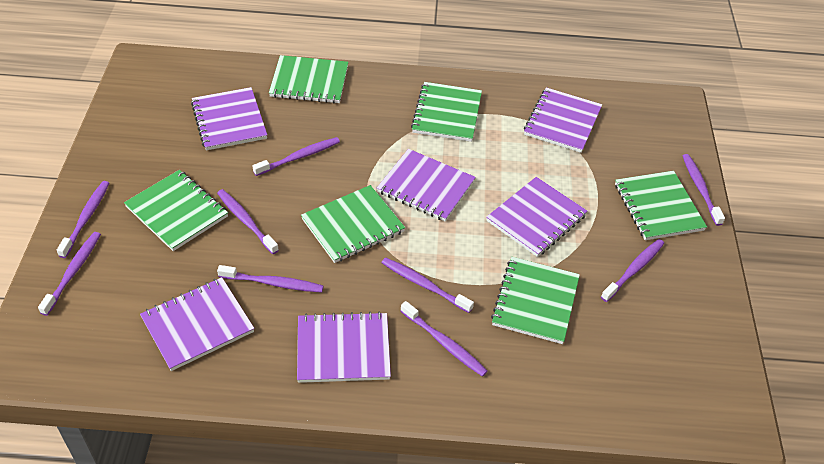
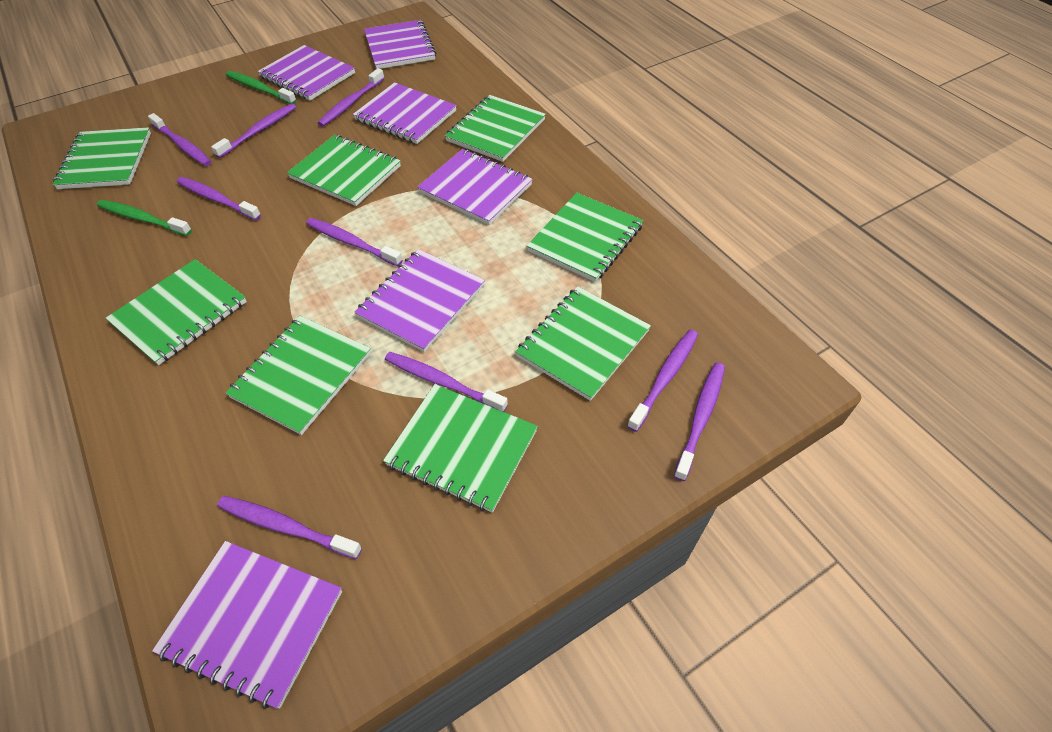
green notebook: 6 -> 8
green toothbrush: 0 -> 2

